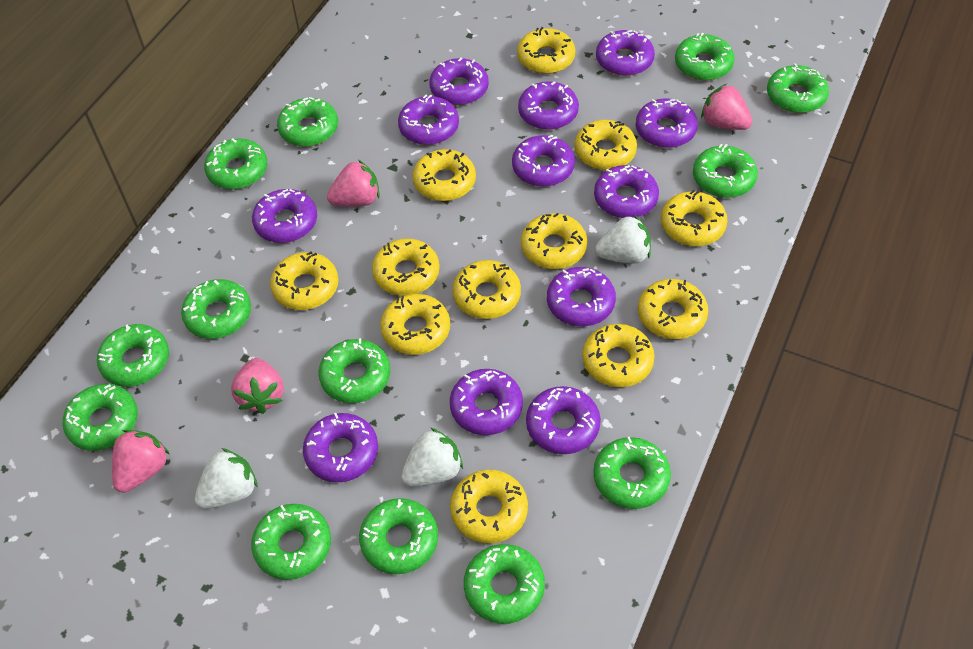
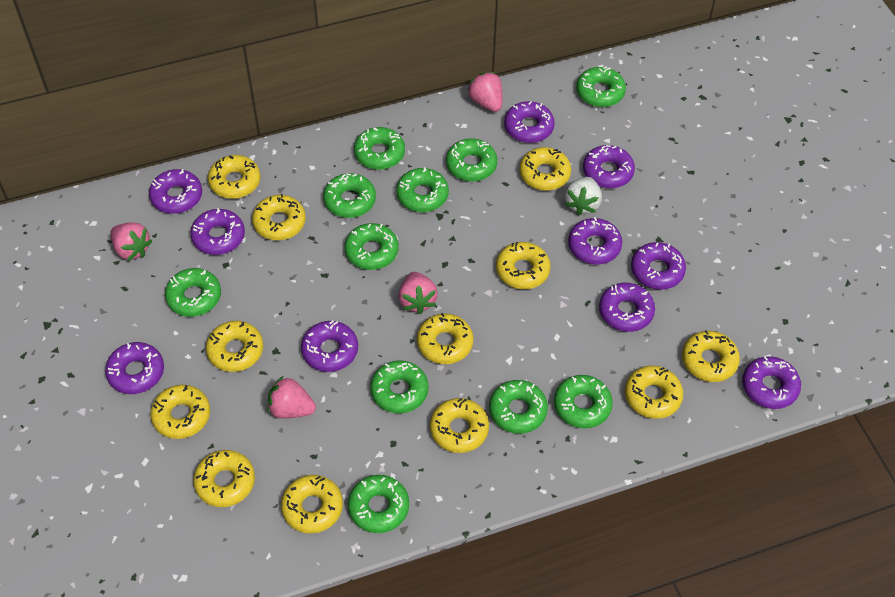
green donut: 13 -> 11
purple donut: 12 -> 10
white strawberry: 3 -> 1

